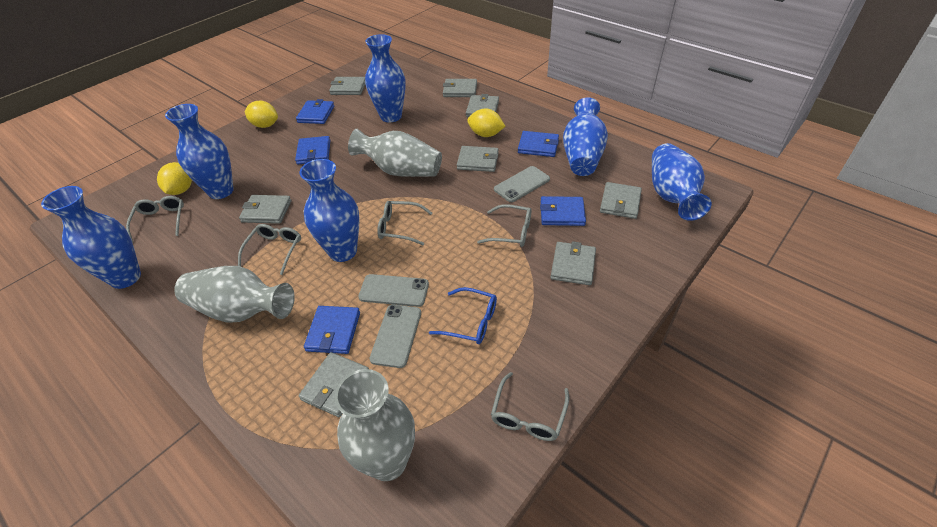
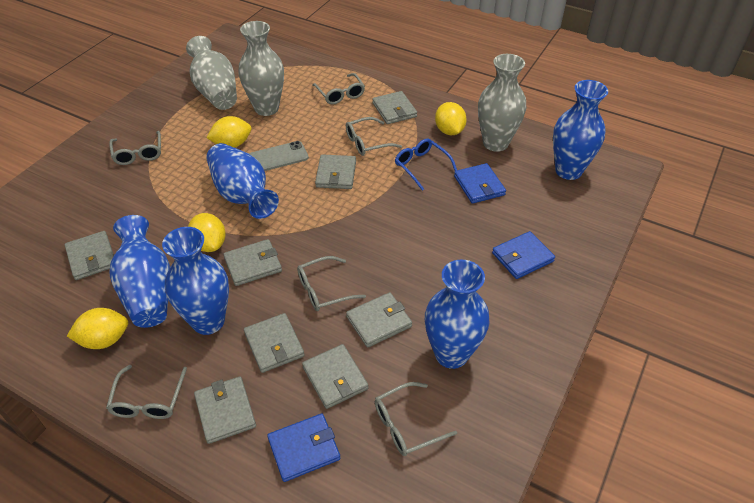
blue vase: 6 -> 5
blue wallet: 5 -> 3
grey glasses: 5 -> 6
grey phone: 3 -> 1
yellow lemon: 3 -> 4

